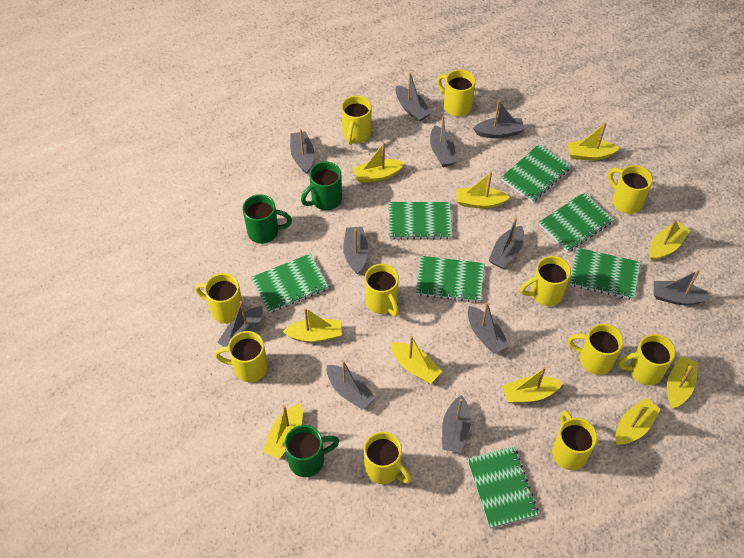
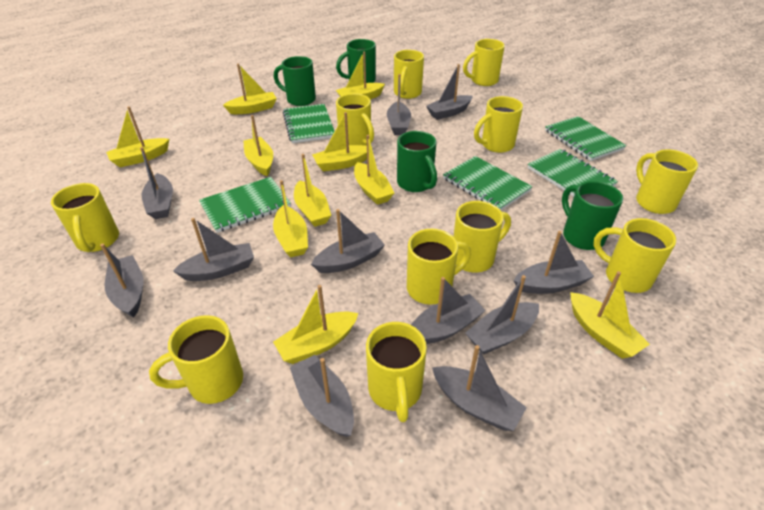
green mug: 3 -> 4
green notebook: 7 -> 5

